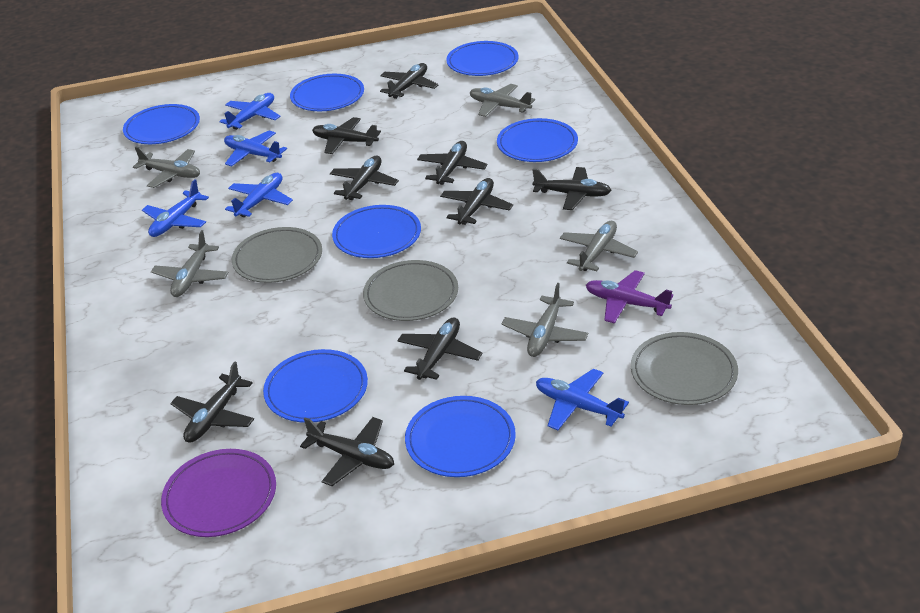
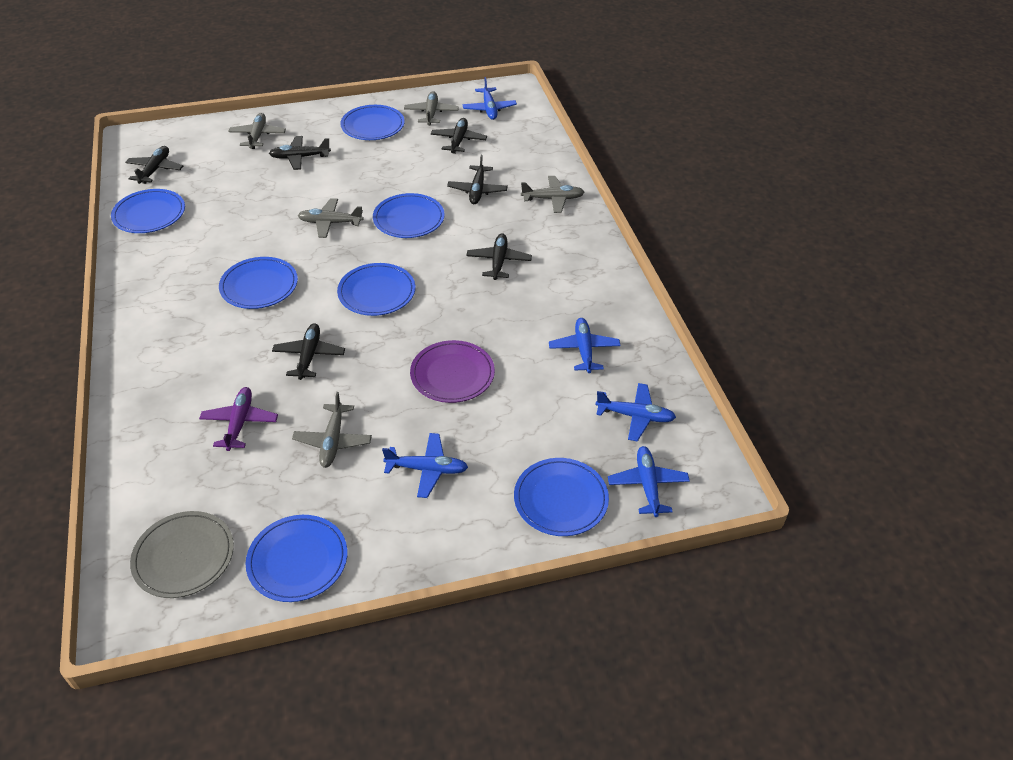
black plane: 9 -> 6
grey plate: 3 -> 1

